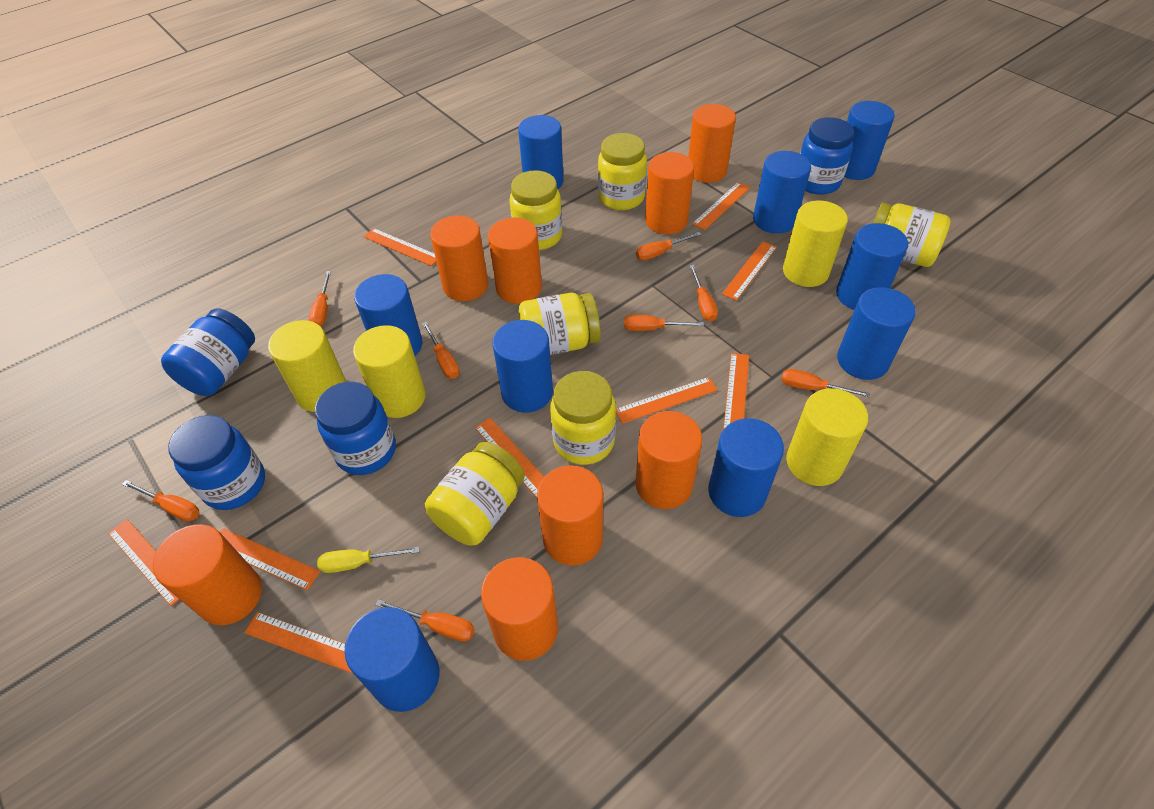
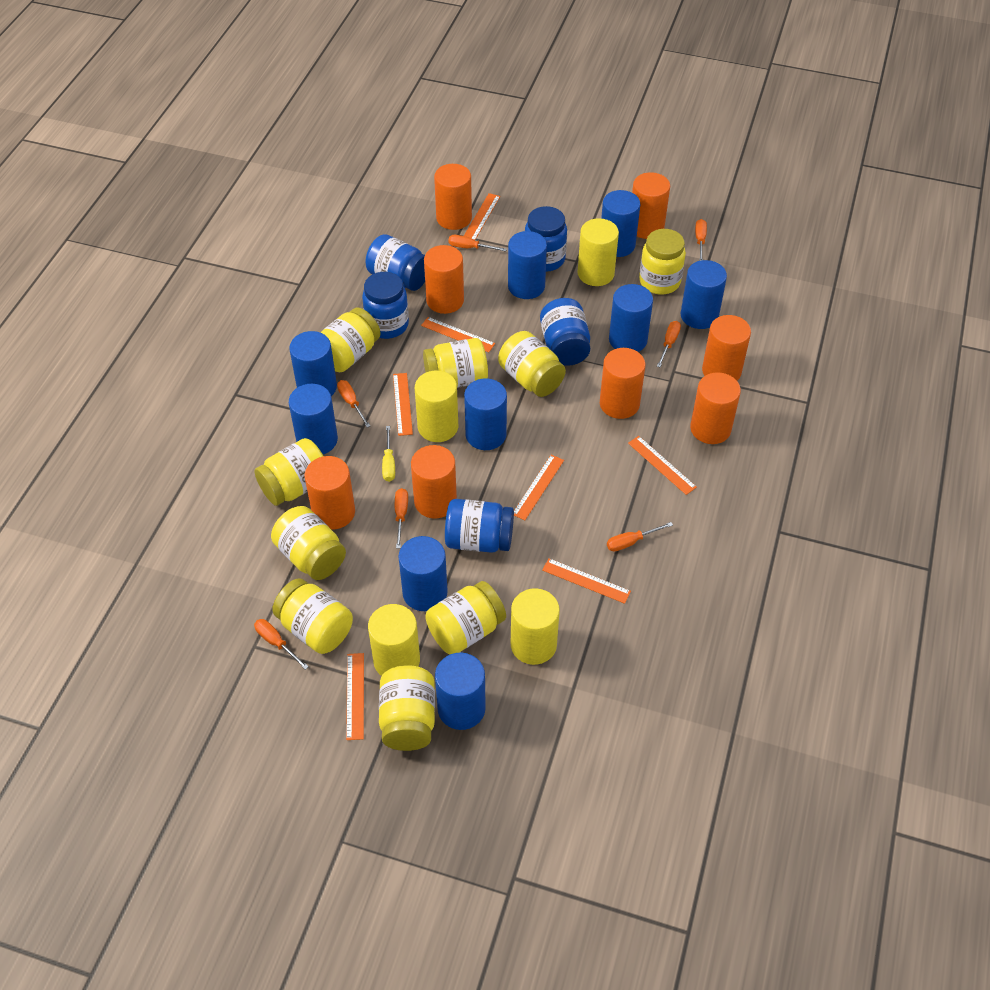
blue jar: 4 -> 5
orange ruler: 9 -> 7
orange screwdriver: 8 -> 7
yellow jar: 6 -> 9

